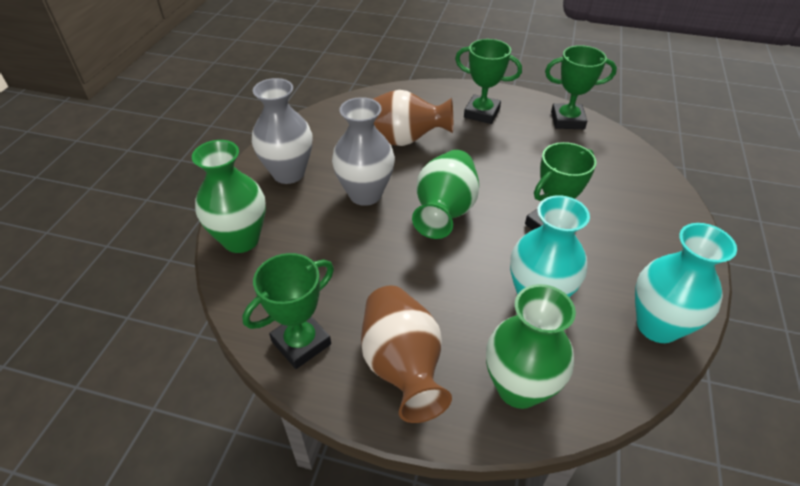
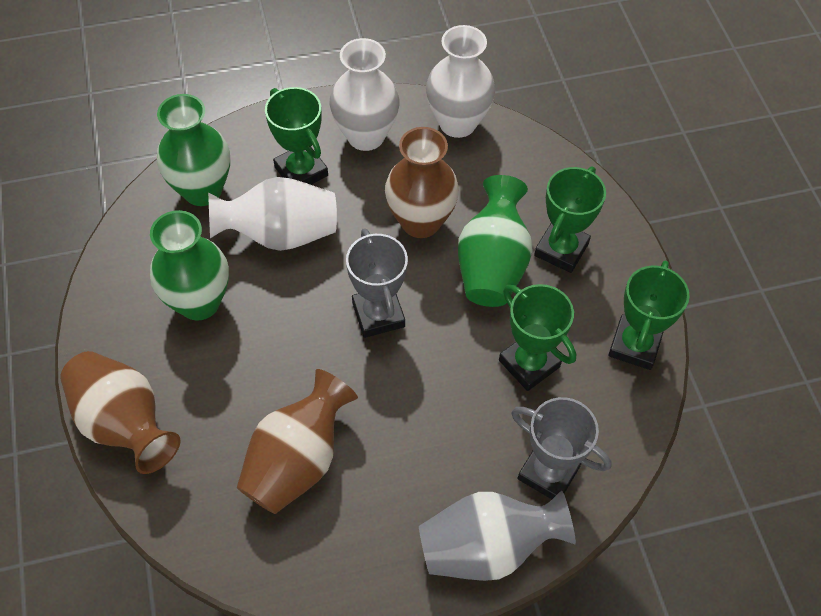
brown vase: 2 -> 3
grey trophy: 0 -> 2
grey vase: 2 -> 1
turquoise vase: 2 -> 0
white vase: 0 -> 3

